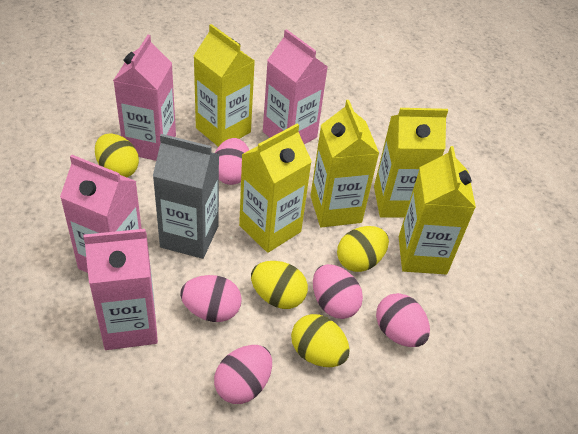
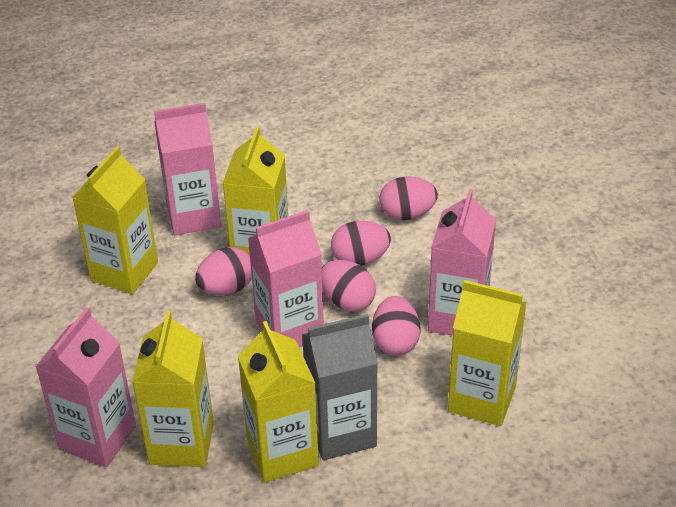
yellow egg: 4 -> 0

